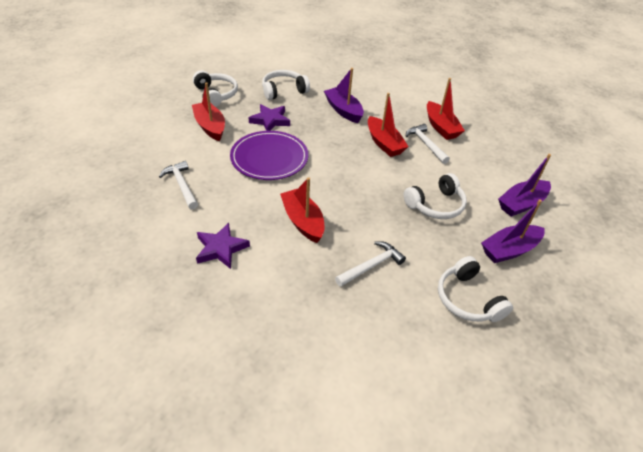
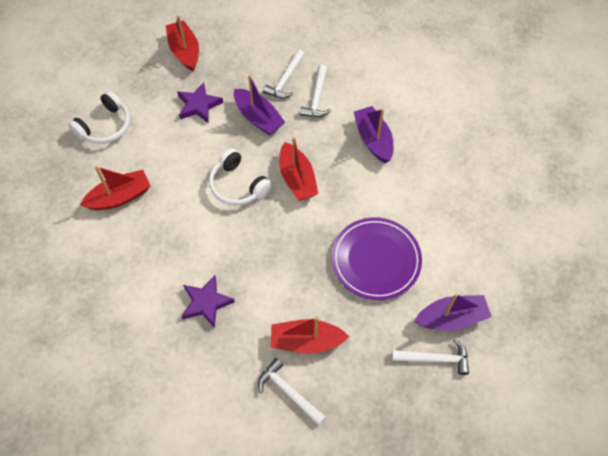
white hammer: 3 -> 4
white headphones: 4 -> 2

